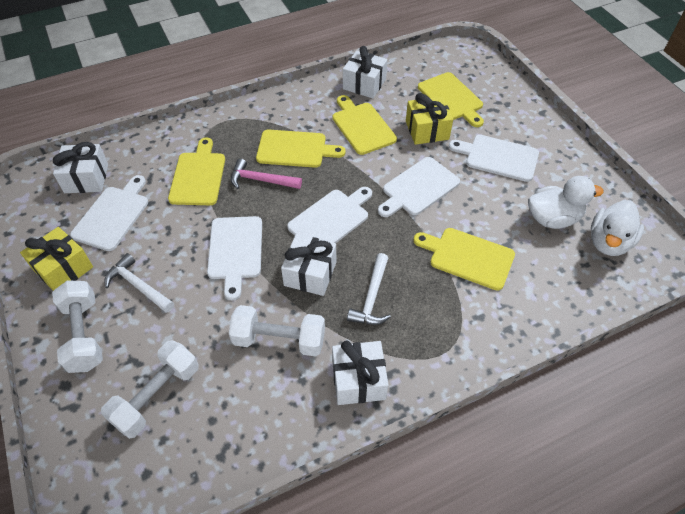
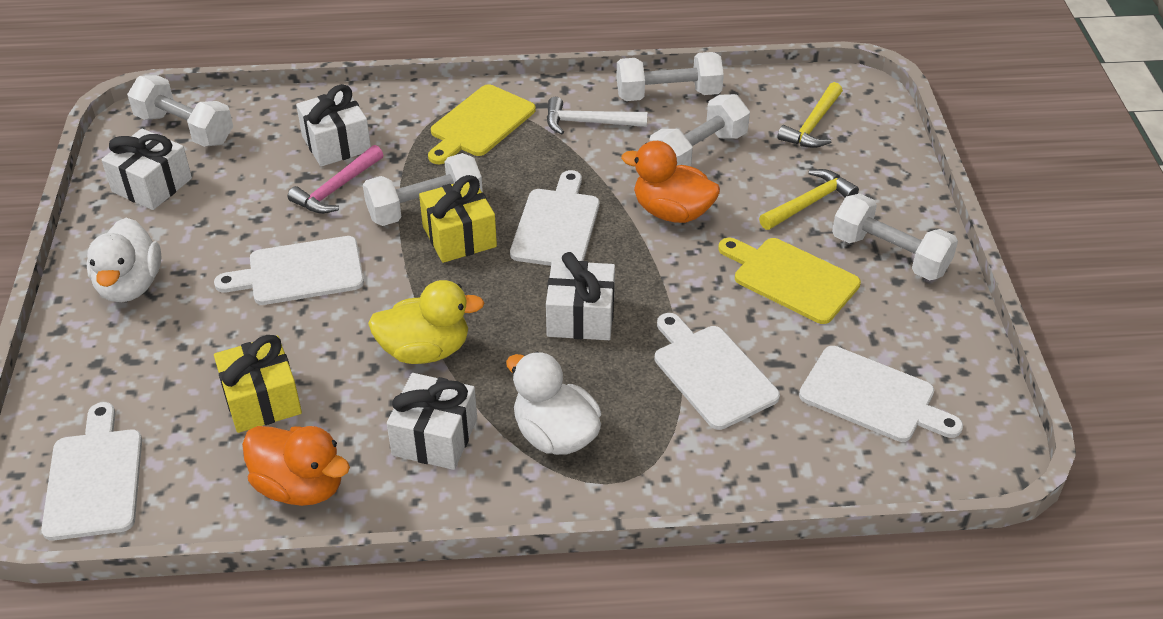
orange duck: 0 -> 2
white dumbbell: 3 -> 5
white hammer: 2 -> 1
yellow cutting board: 5 -> 2
yellow duck: 0 -> 1
yellow hammer: 0 -> 2

